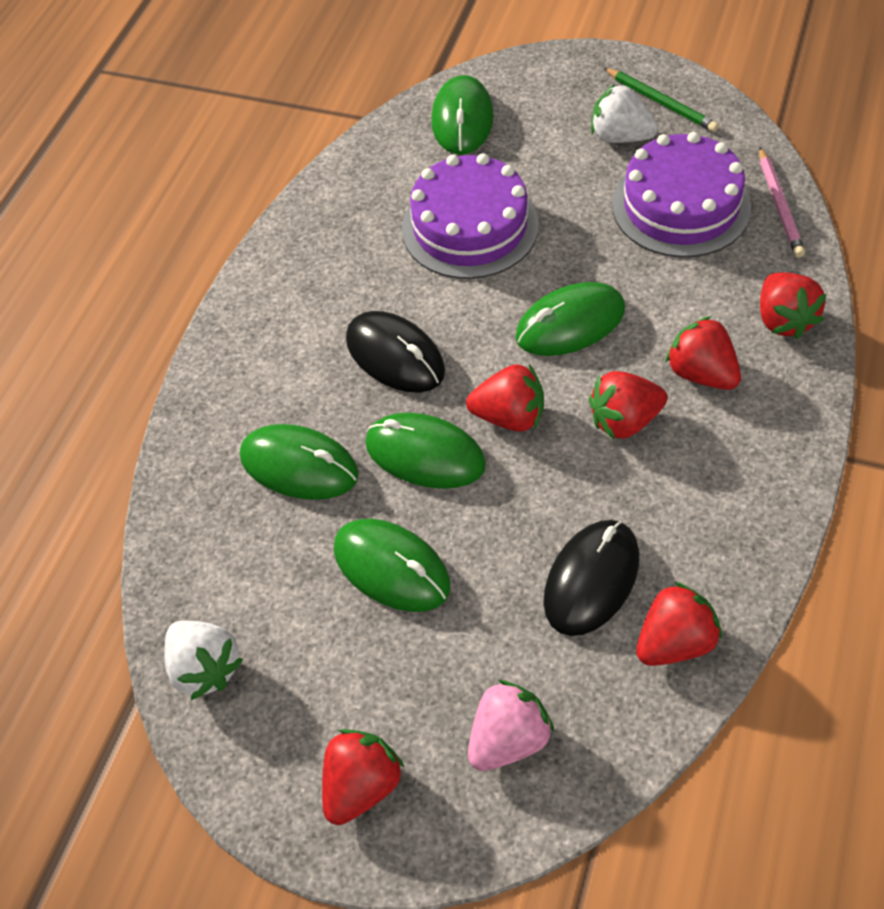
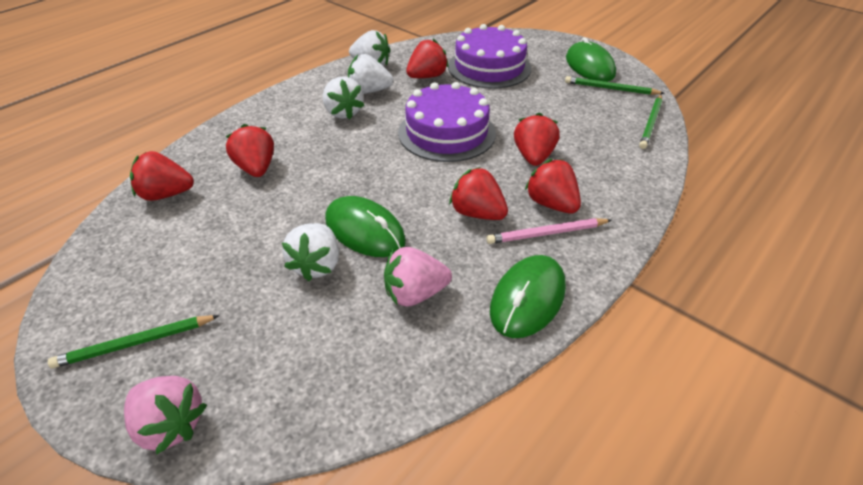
black mouse: 2 -> 0
green mouse: 5 -> 3
green pencil: 1 -> 3
pink strawberry: 1 -> 2
white strawberry: 2 -> 4

